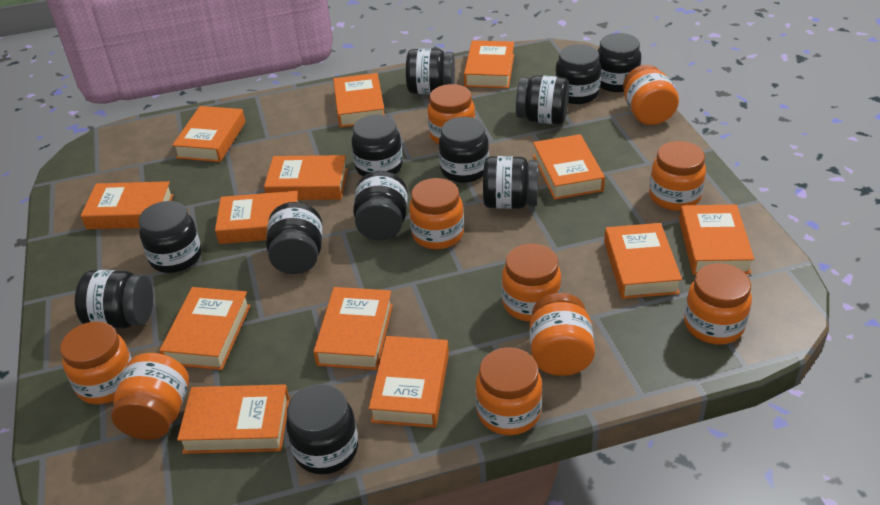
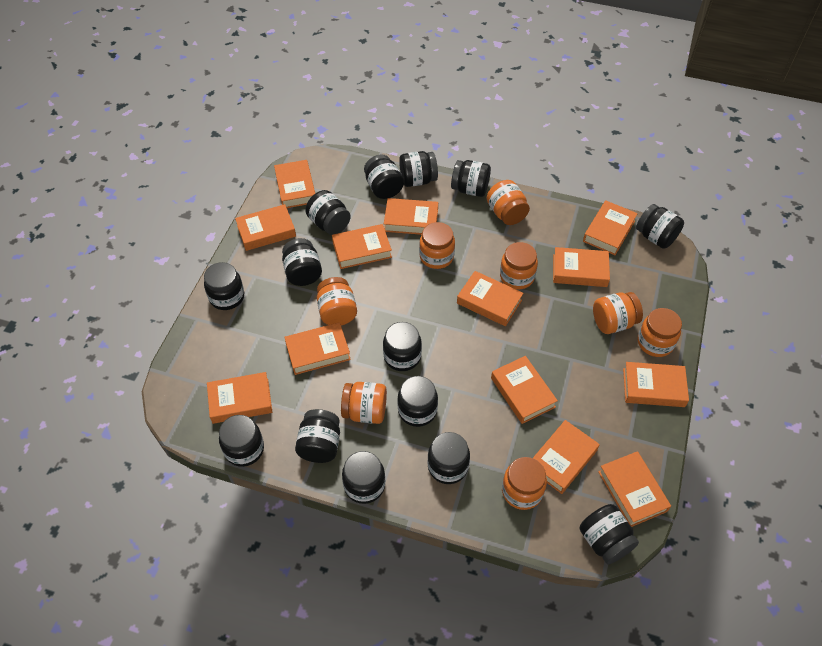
black jar: 12 -> 14
orange jar: 10 -> 8

